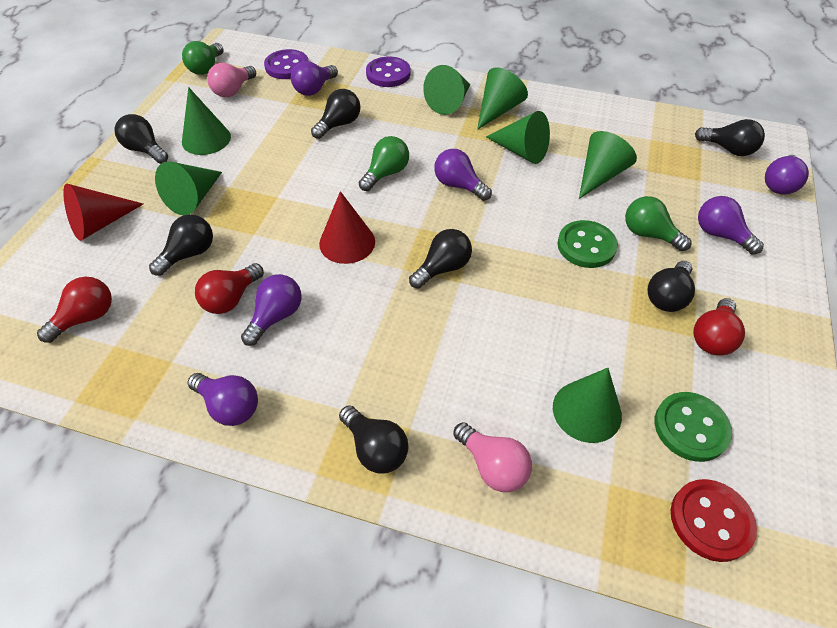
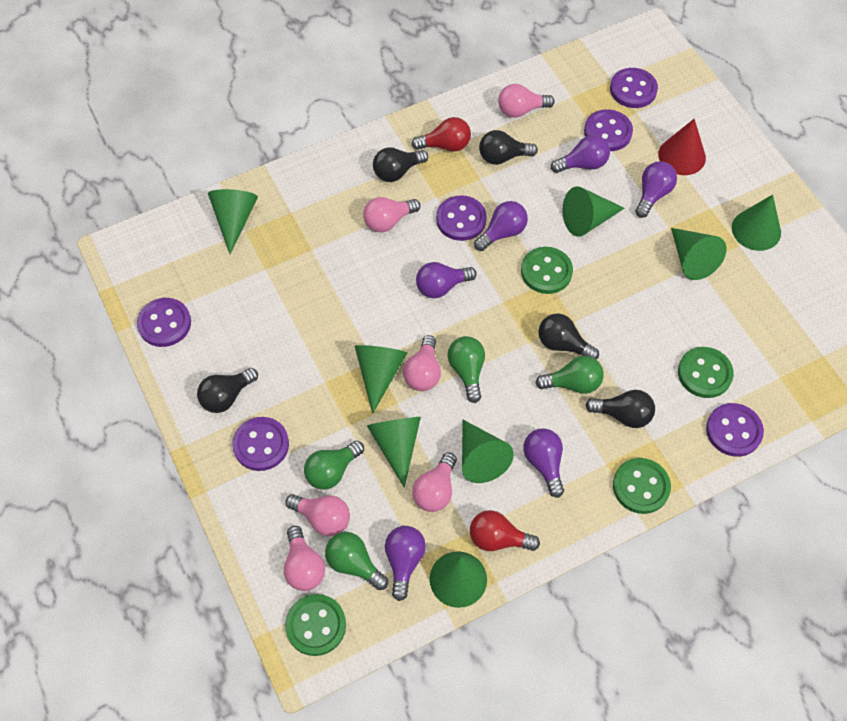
black light bulb: 7 -> 5
green button: 2 -> 4
green cone: 7 -> 8
green light bulb: 3 -> 4
pink light bulb: 2 -> 6
purple button: 2 -> 6
red button: 1 -> 0
red cone: 2 -> 1
red light bulb: 3 -> 2

